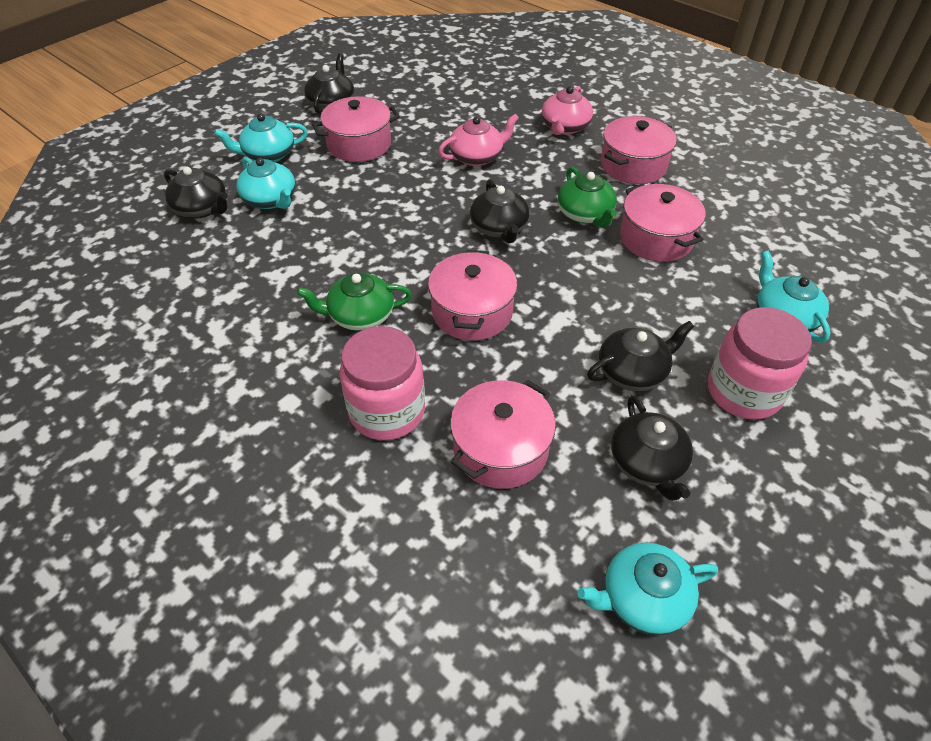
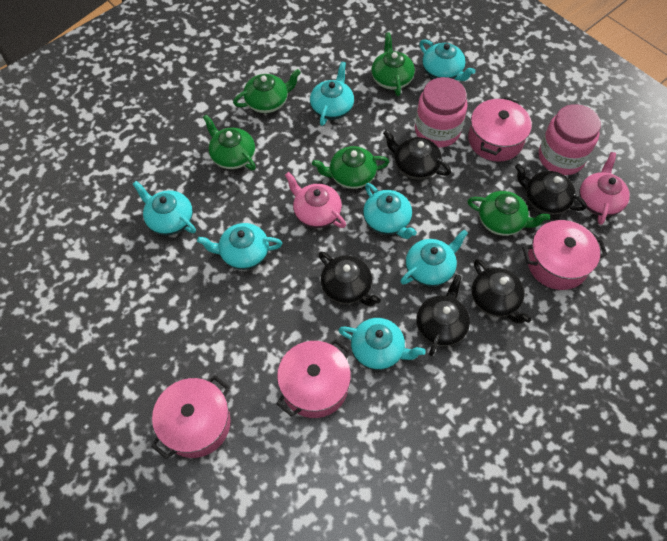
green teapot: 2 -> 5
pink pot: 5 -> 4
turquoise teapot: 4 -> 7

